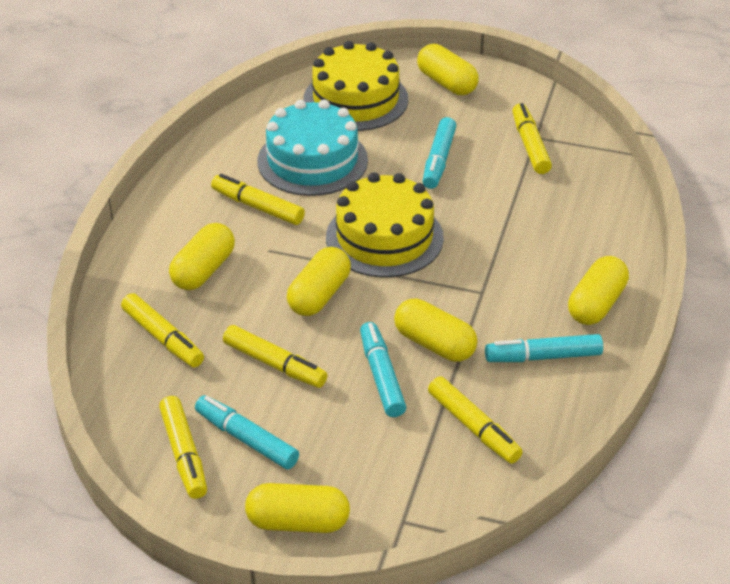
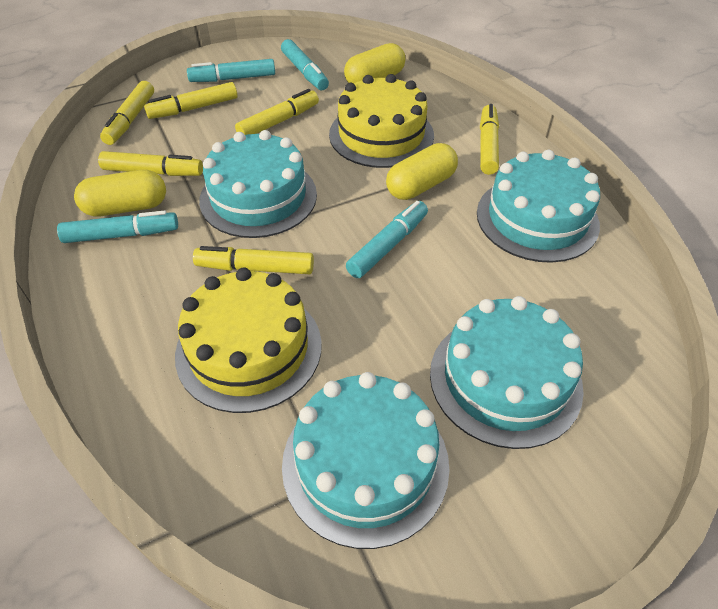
turquoise cake: 1 -> 4
yellow capsule: 6 -> 3

